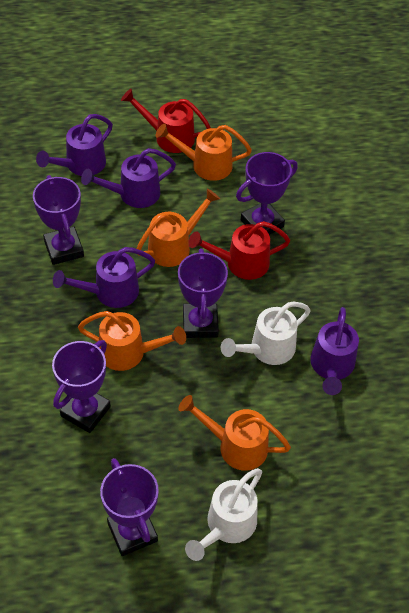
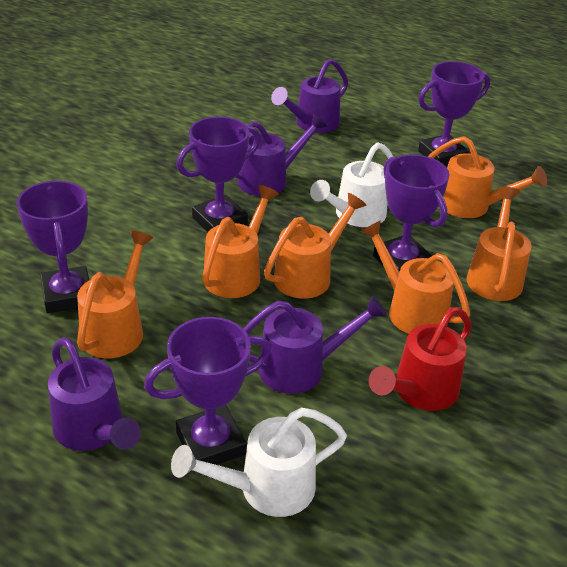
orange watering can: 4 -> 6
red watering can: 2 -> 1

